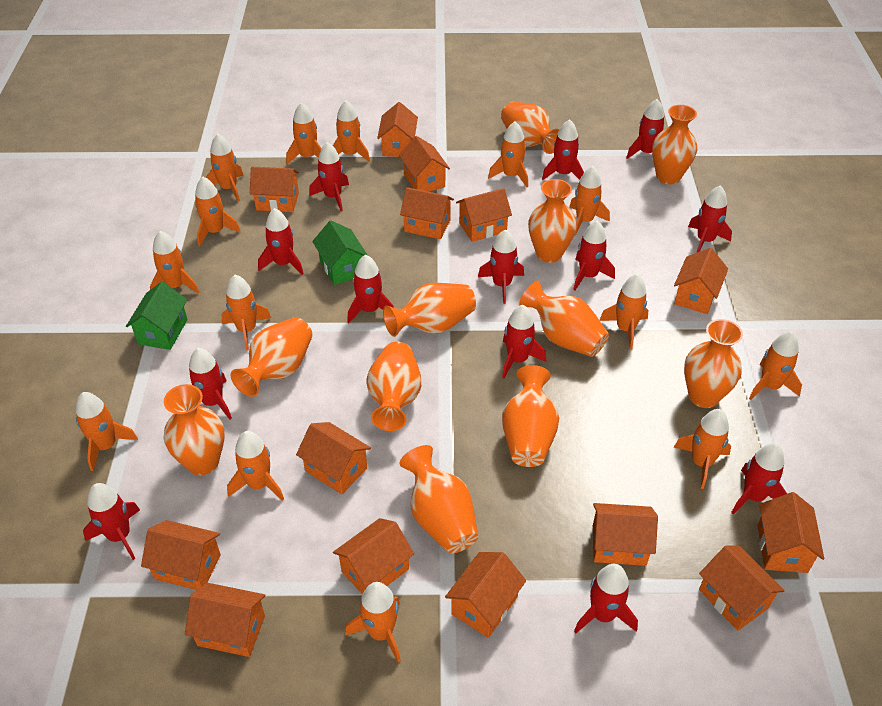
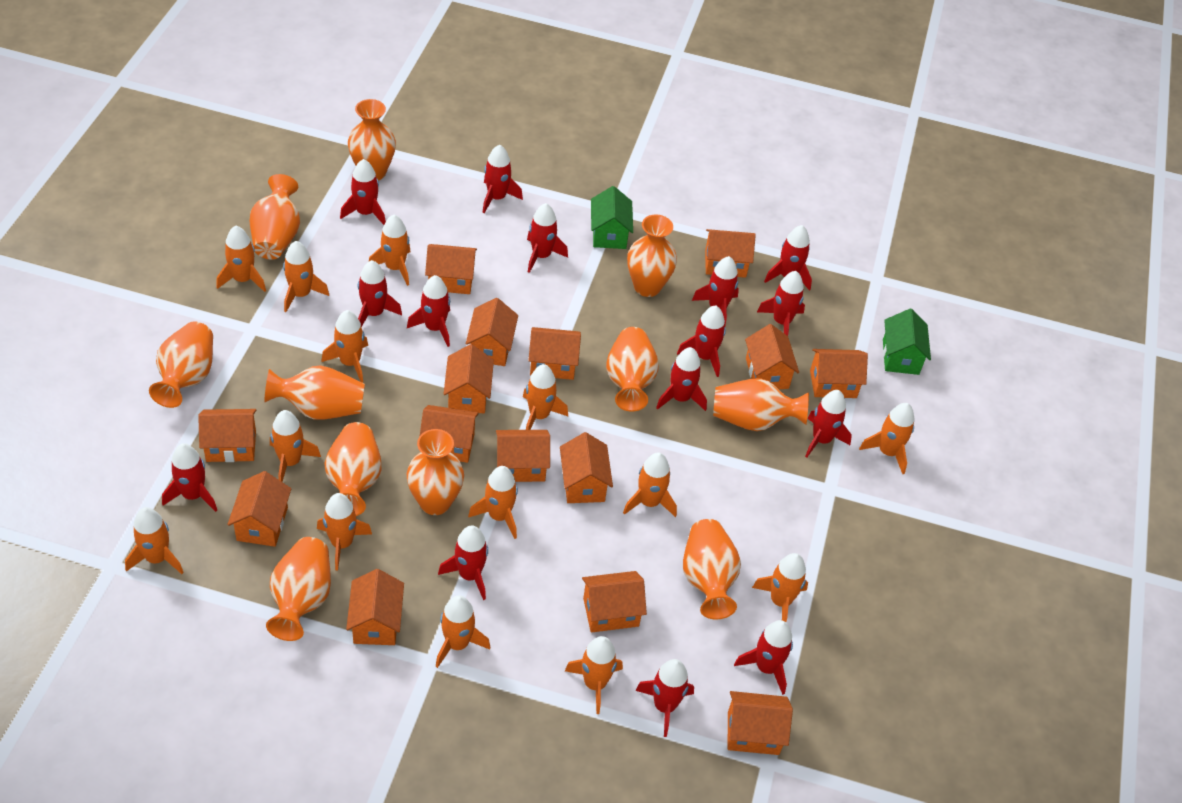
orange house: 14 -> 15
red rocket: 13 -> 15

